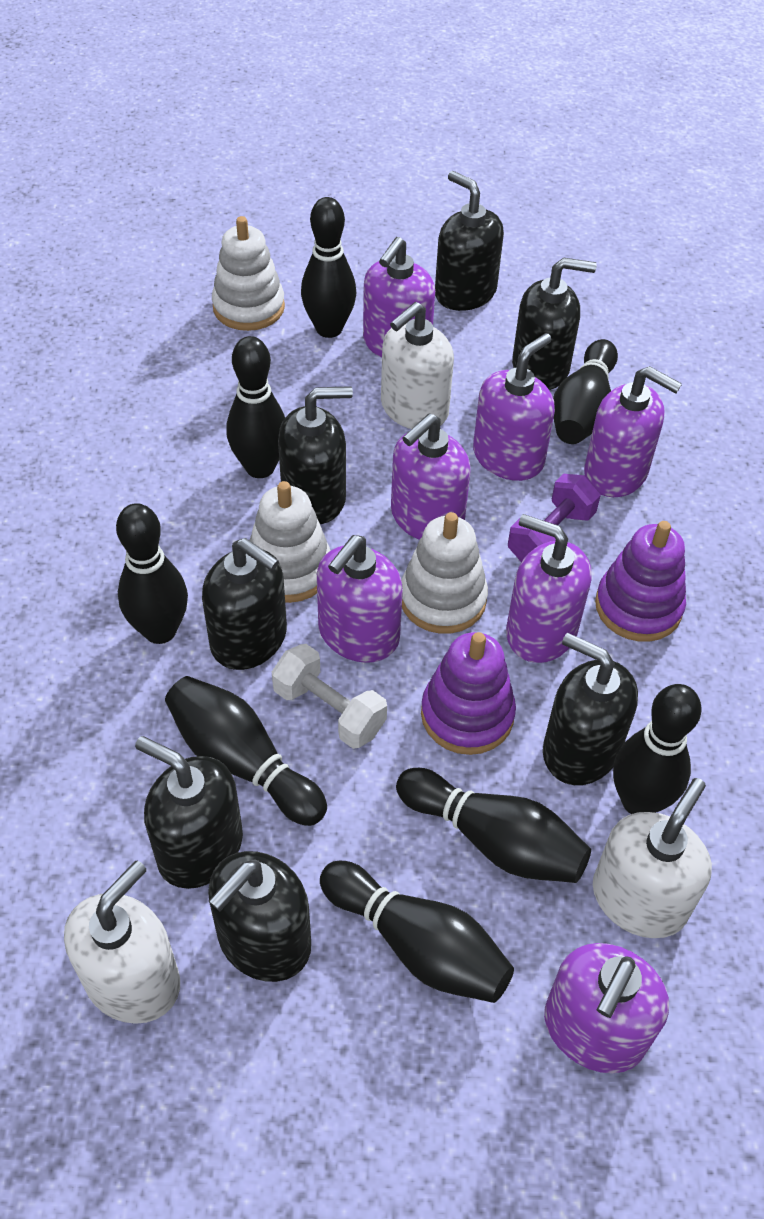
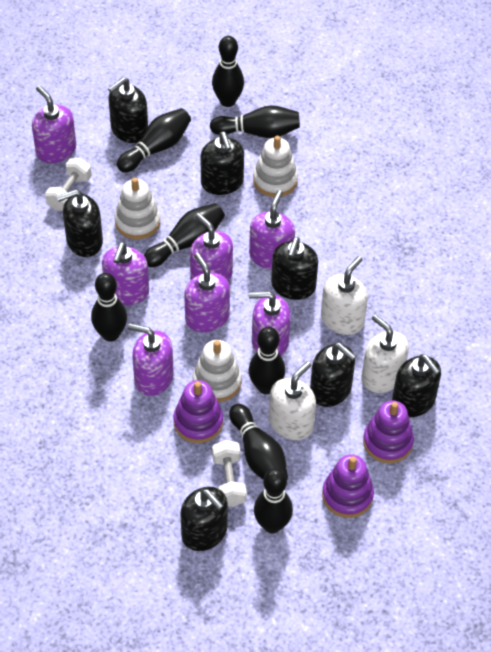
purple dumbbell: 1 -> 0
purple stacking toy: 2 -> 3
white dumbbell: 1 -> 2

